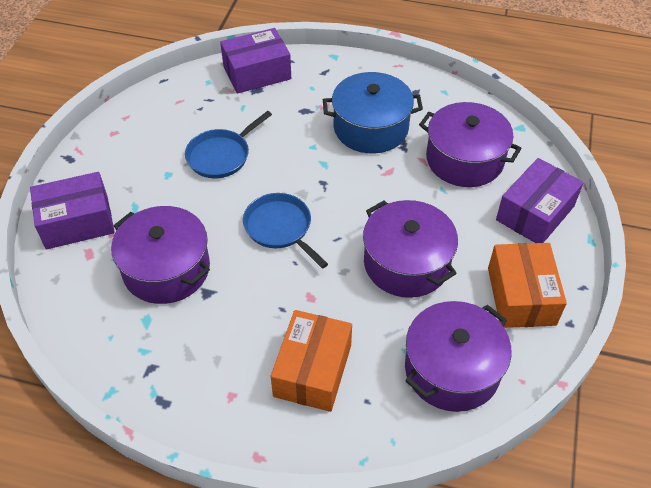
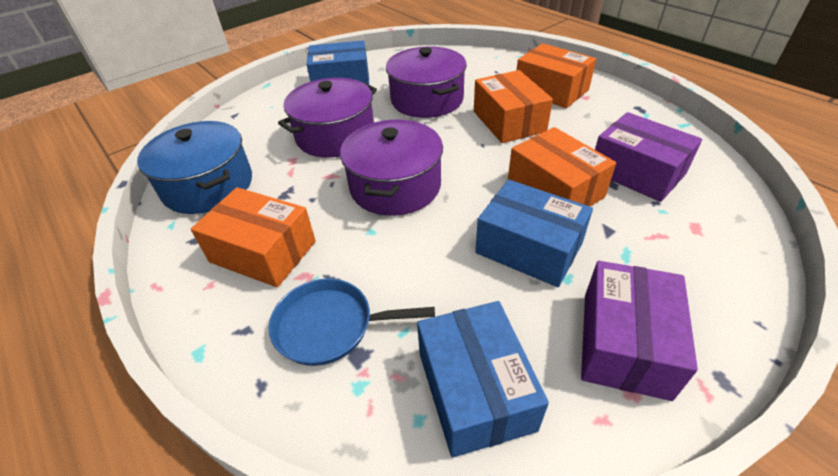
blue box: 0 -> 3
blue pan: 2 -> 1
orange box: 2 -> 4
purple box: 3 -> 2
purple pot: 4 -> 3

